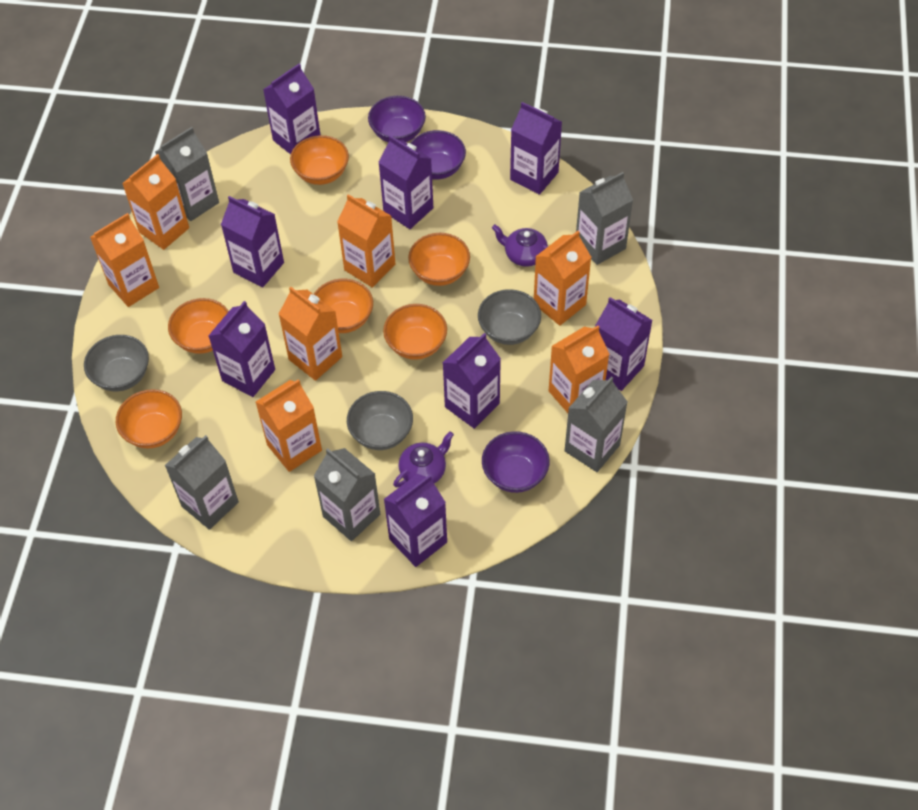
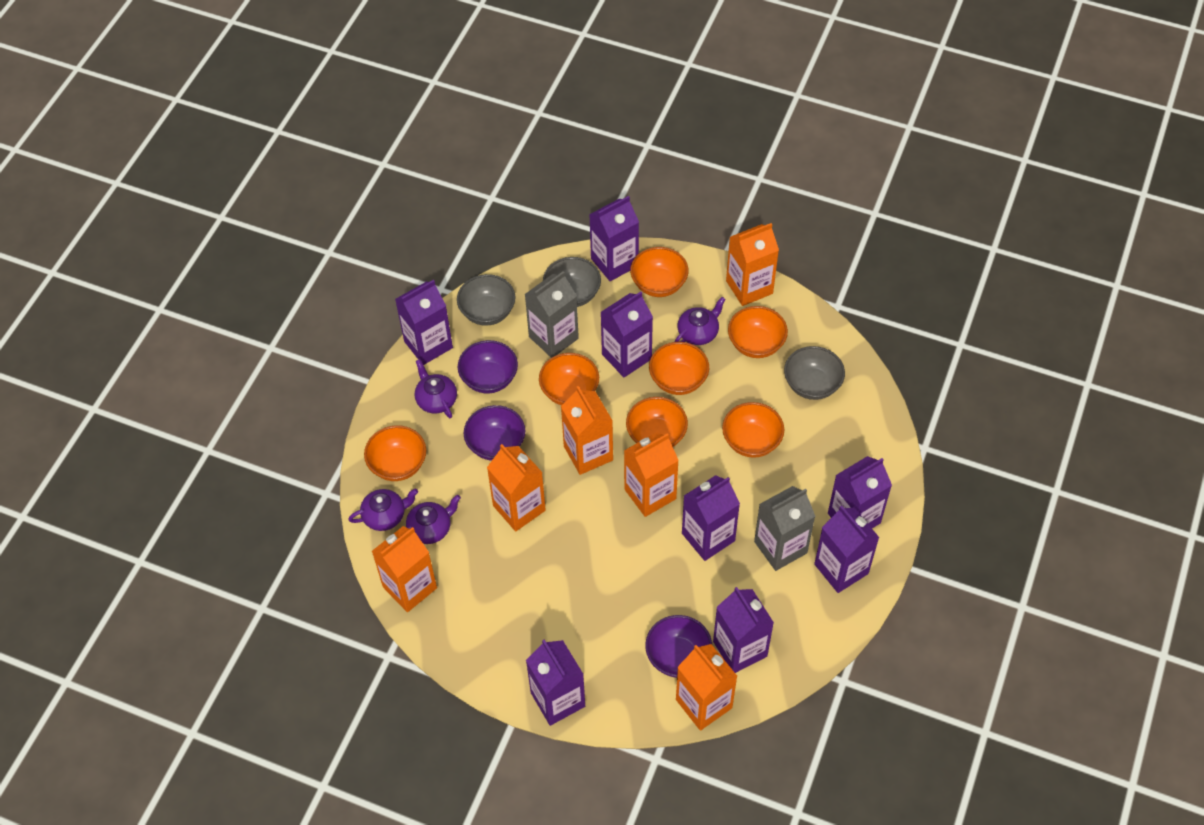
grey carton: 5 -> 2
orange bowl: 6 -> 7
orange carton: 7 -> 6
purple teapot: 2 -> 4

